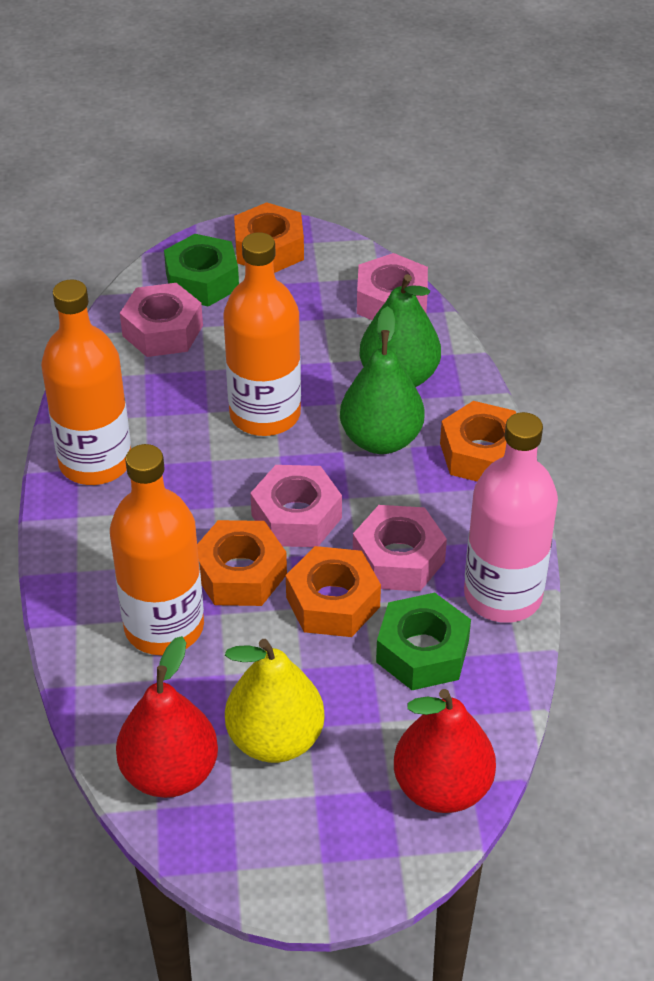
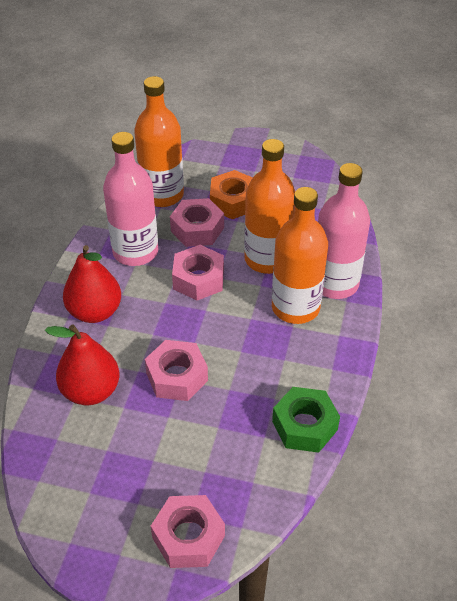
green nut: 2 -> 1
green pear: 2 -> 0
orange nut: 4 -> 1
pink bottle: 1 -> 2
yellow pear: 1 -> 0

